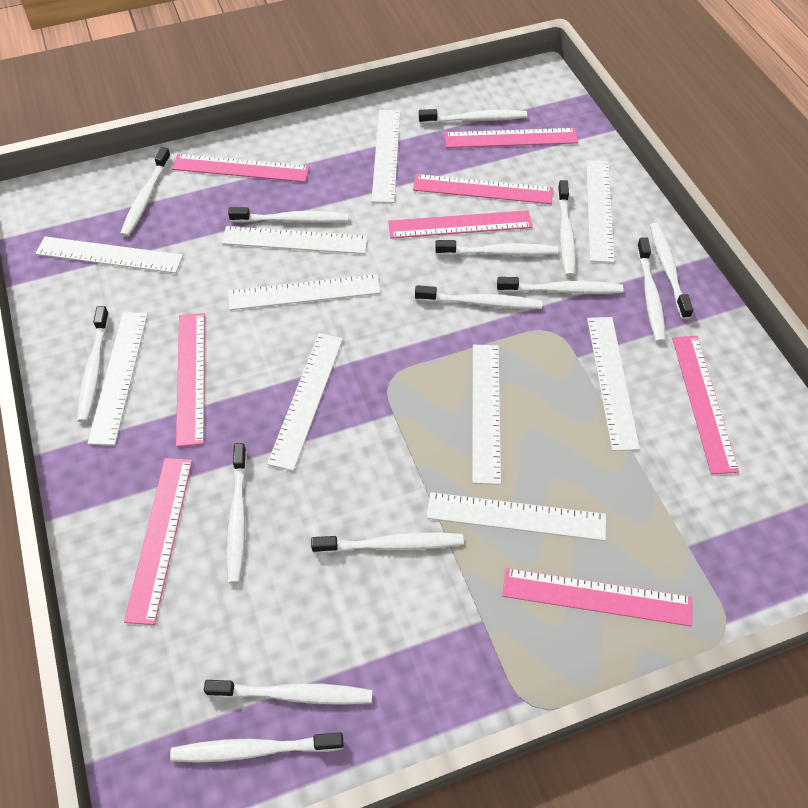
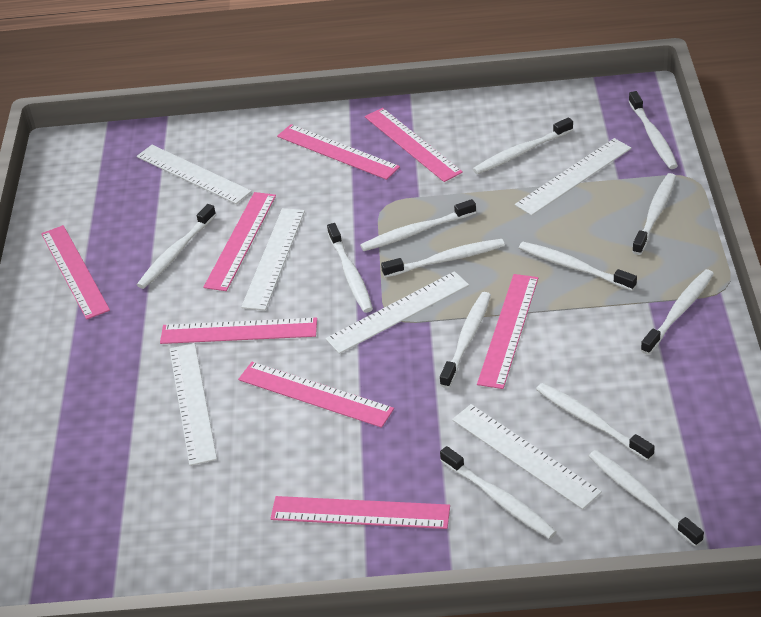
white ruler: 10 -> 6
white toothbrush: 14 -> 13

